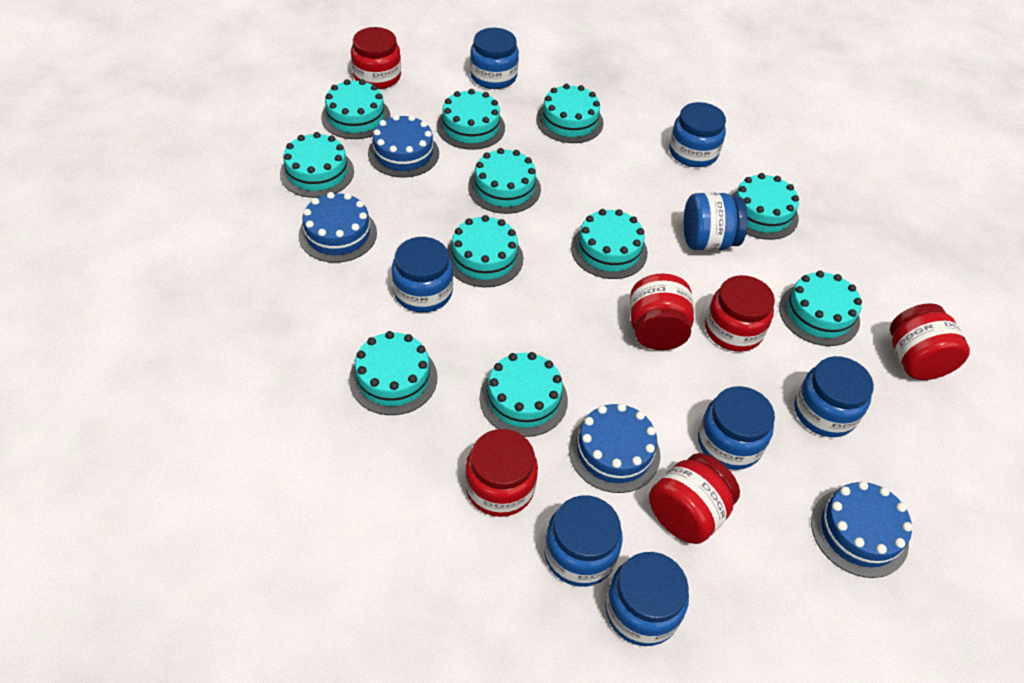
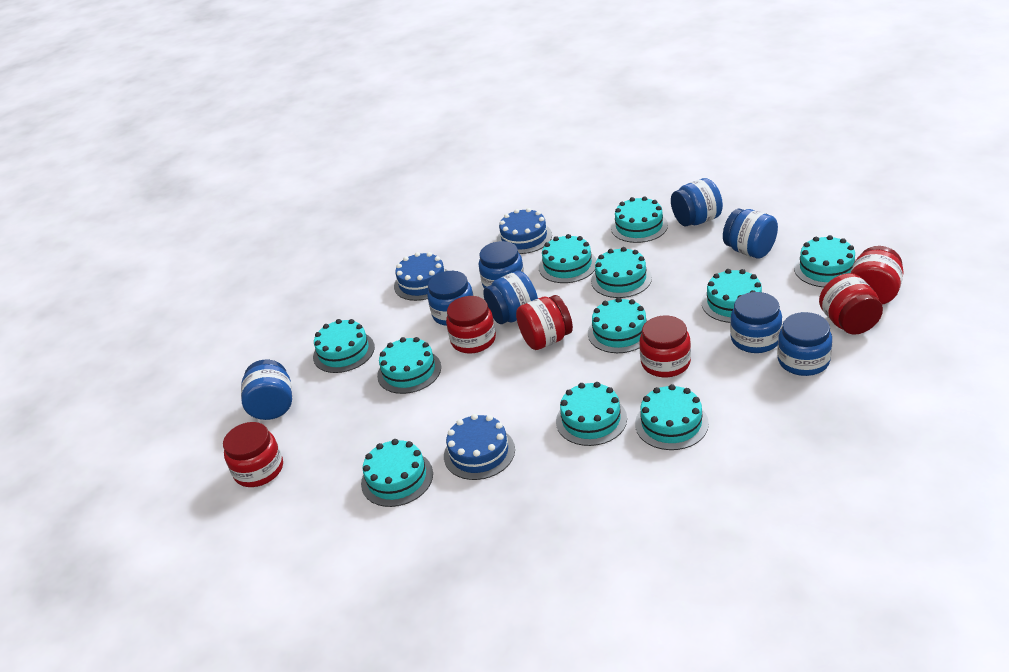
blue cake: 4 -> 3

